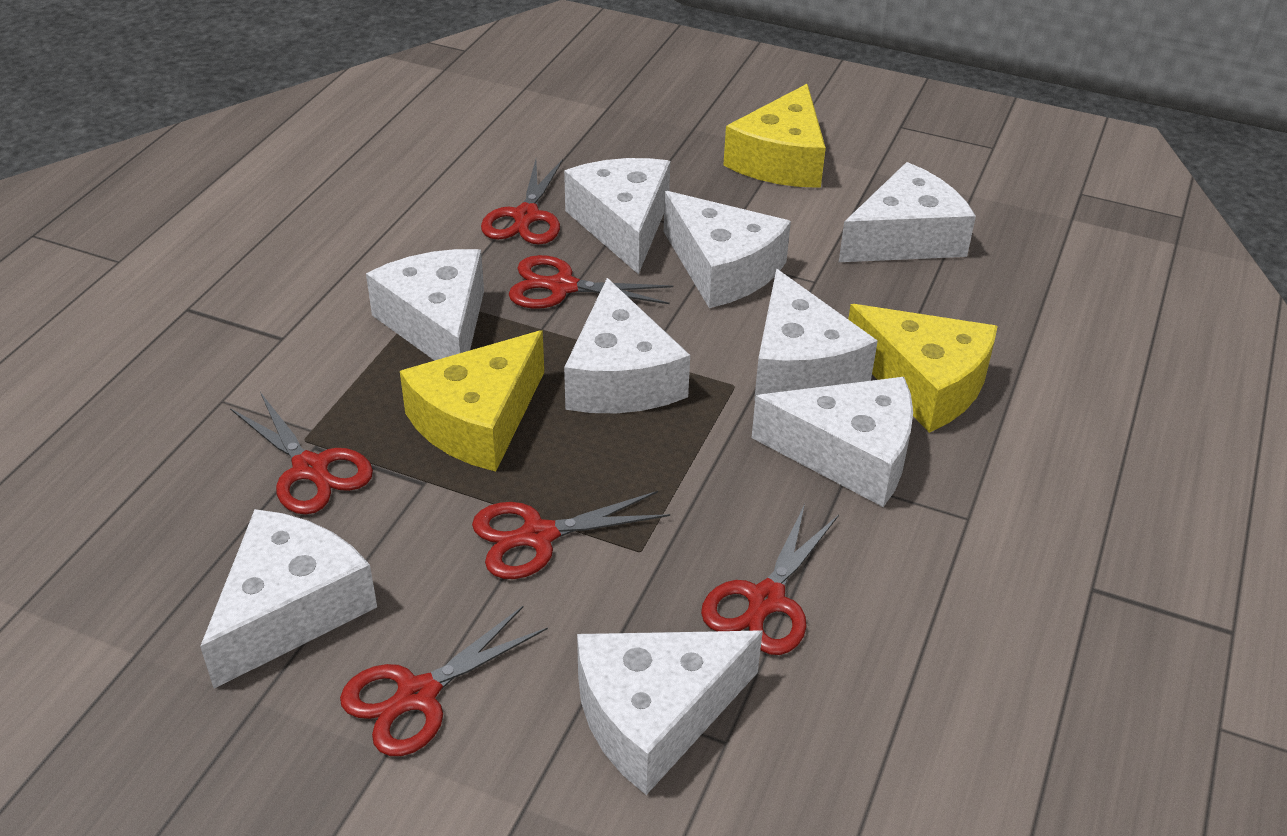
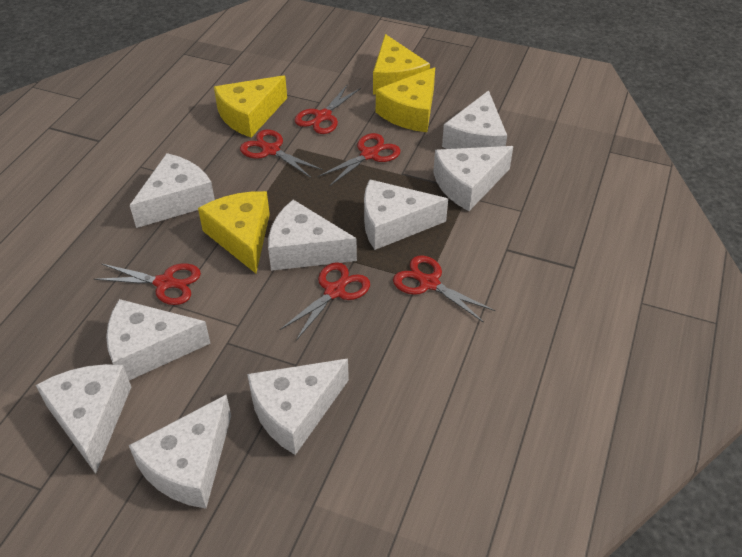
yellow cheese: 3 -> 4

